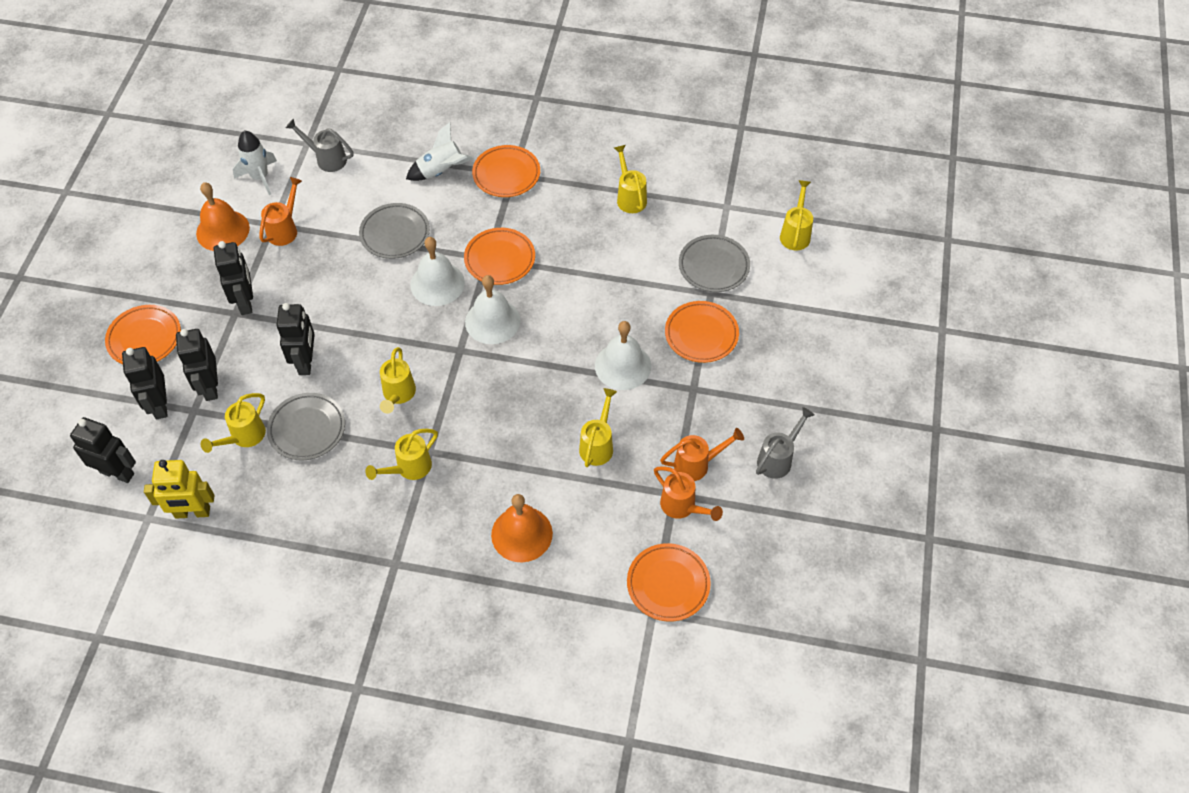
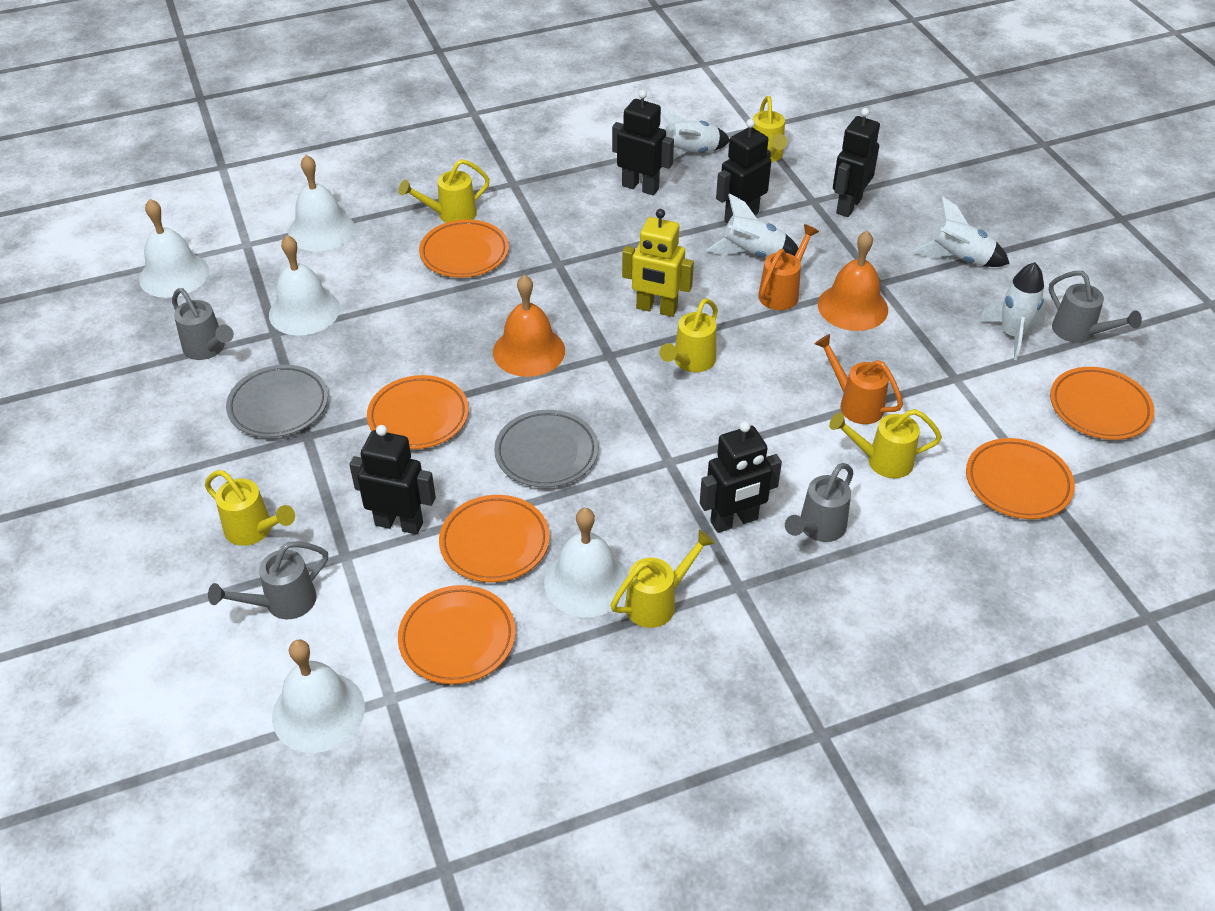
grey plate: 3 -> 2
grey watering can: 2 -> 4
orange plate: 5 -> 6
orange watering can: 3 -> 2
white bell: 3 -> 5
white rocket: 2 -> 4

